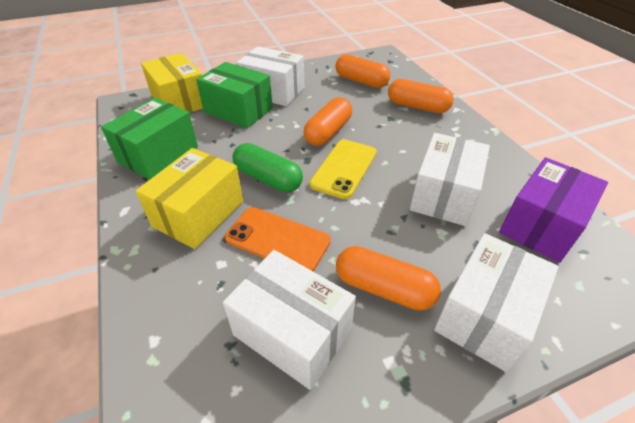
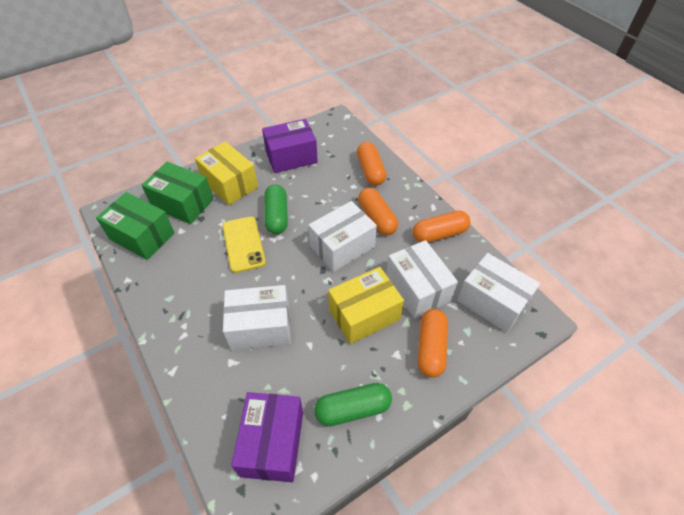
green capsule: 1 -> 2
orange phone: 1 -> 0
purple box: 1 -> 2

